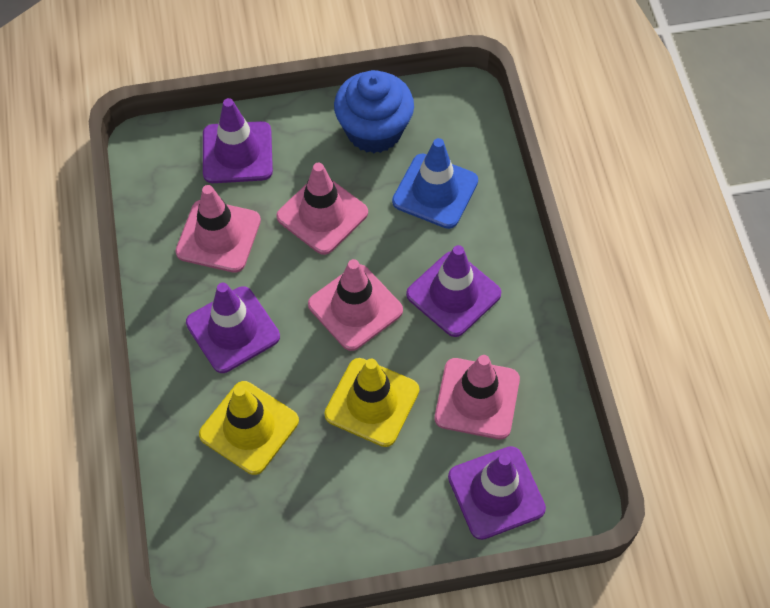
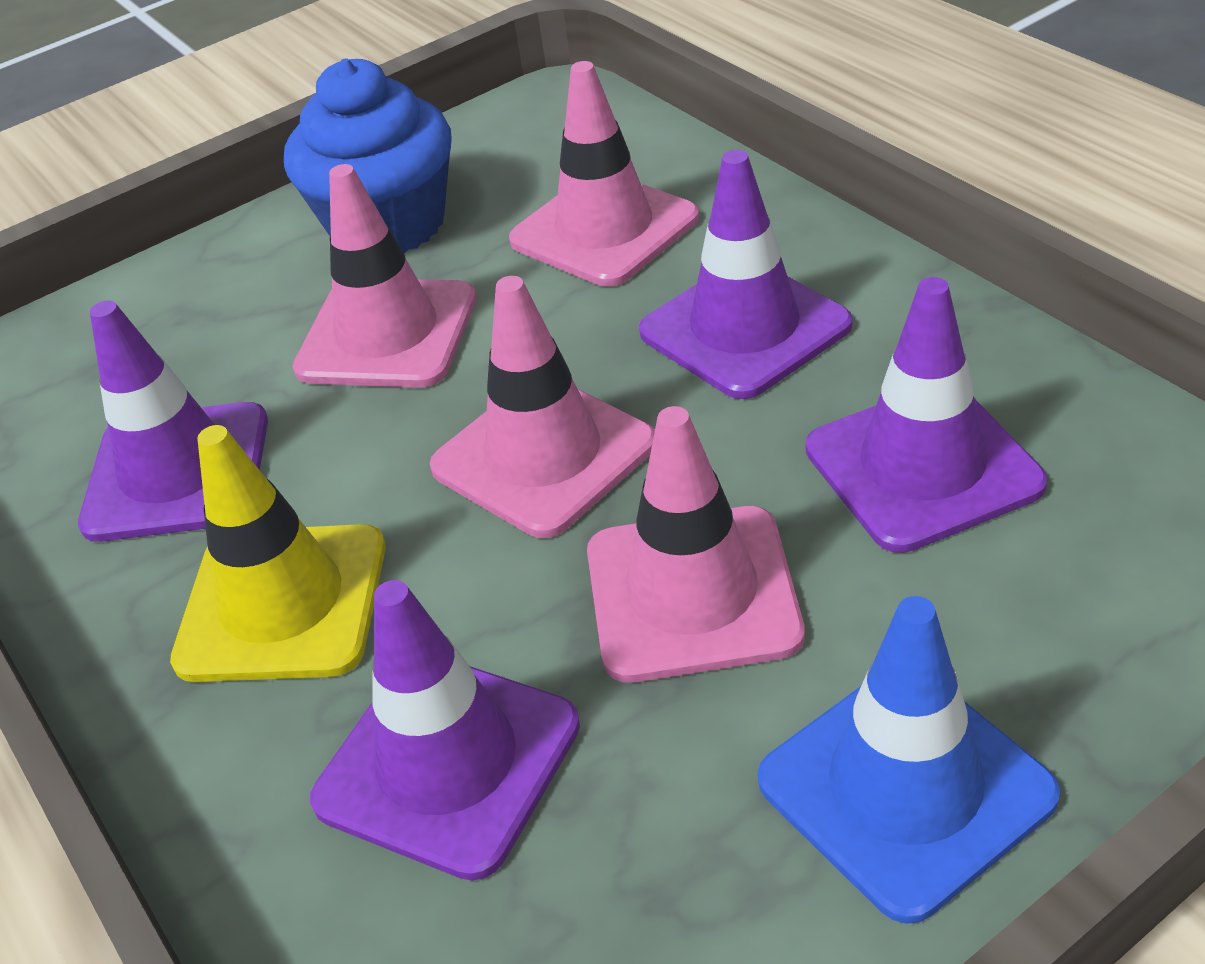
yellow traffic cone: 2 -> 1

